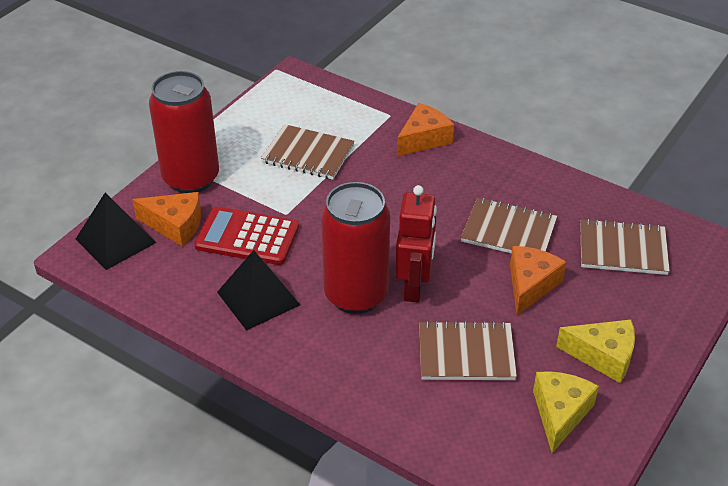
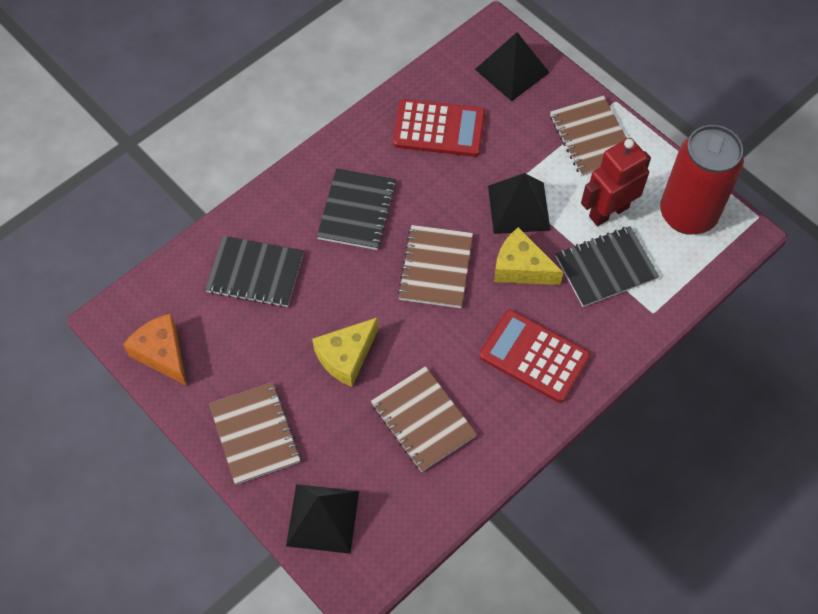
black notebook: 0 -> 3
black pyramid: 2 -> 3
orange cheese: 3 -> 1
red calculator: 1 -> 2
red can: 2 -> 1

